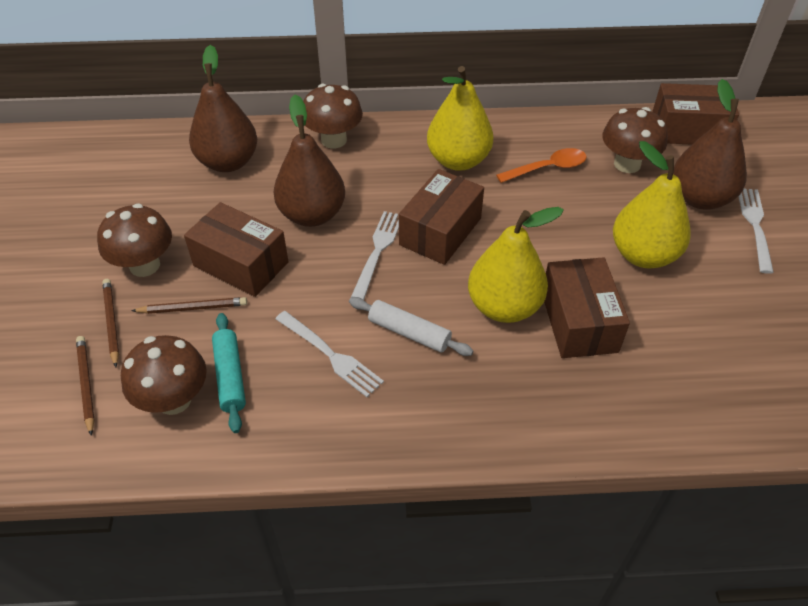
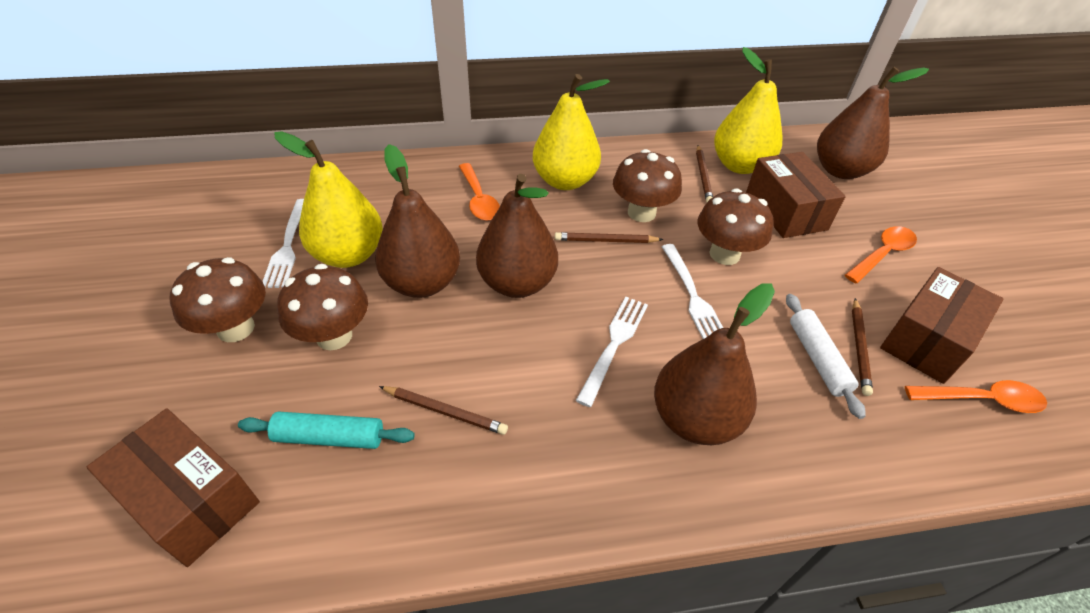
brown box: 4 -> 3
brown pear: 3 -> 4
brown pencil: 3 -> 4
orange spoon: 1 -> 3

